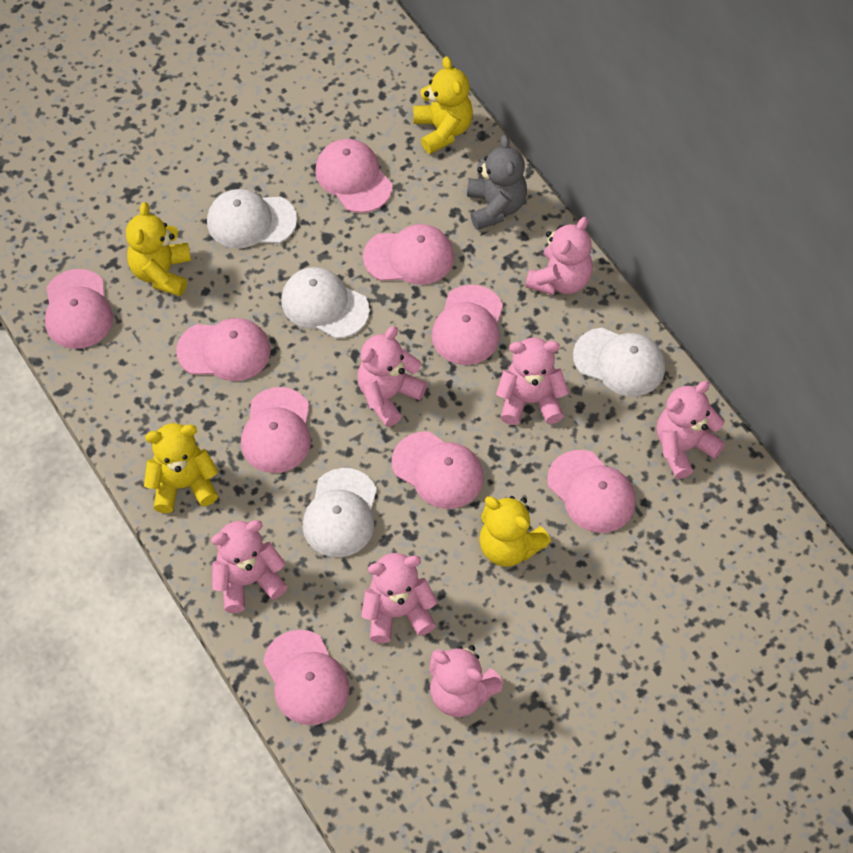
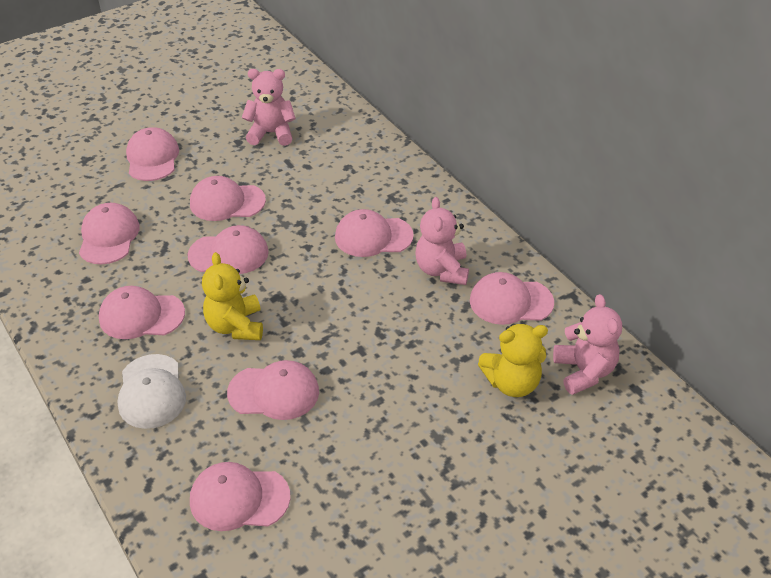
grey teddy bear: 1 -> 0
pink teddy bear: 7 -> 3
white cap: 4 -> 1
yellow teddy bear: 4 -> 2

